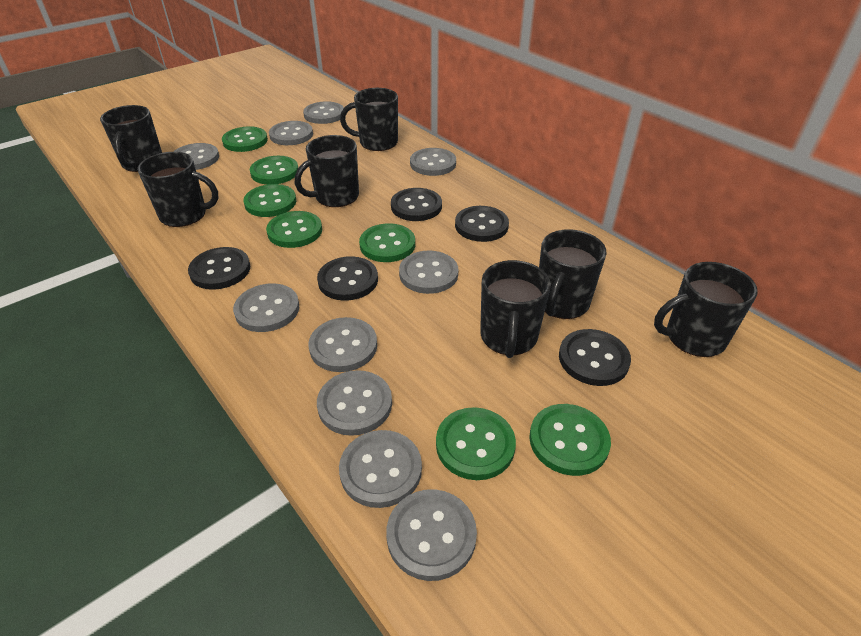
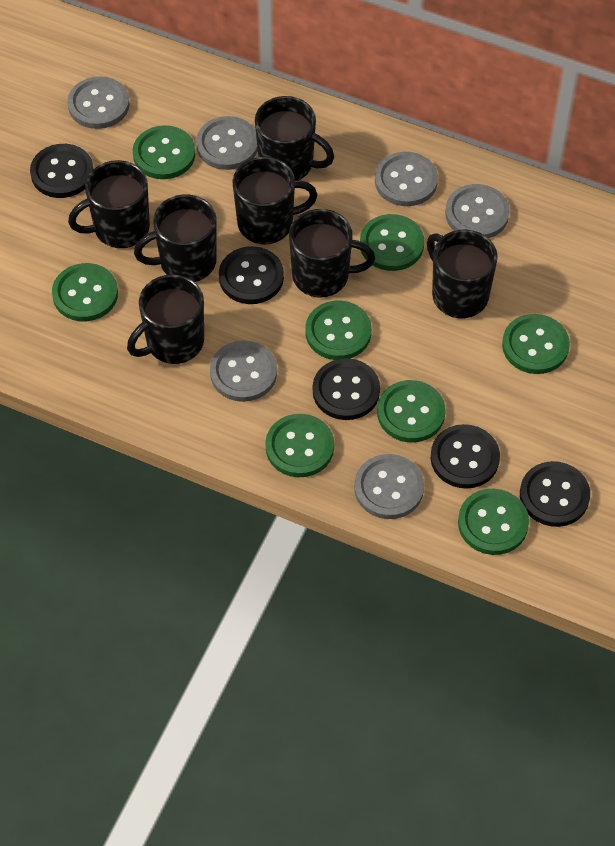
green button: 7 -> 8
grey button: 10 -> 6

